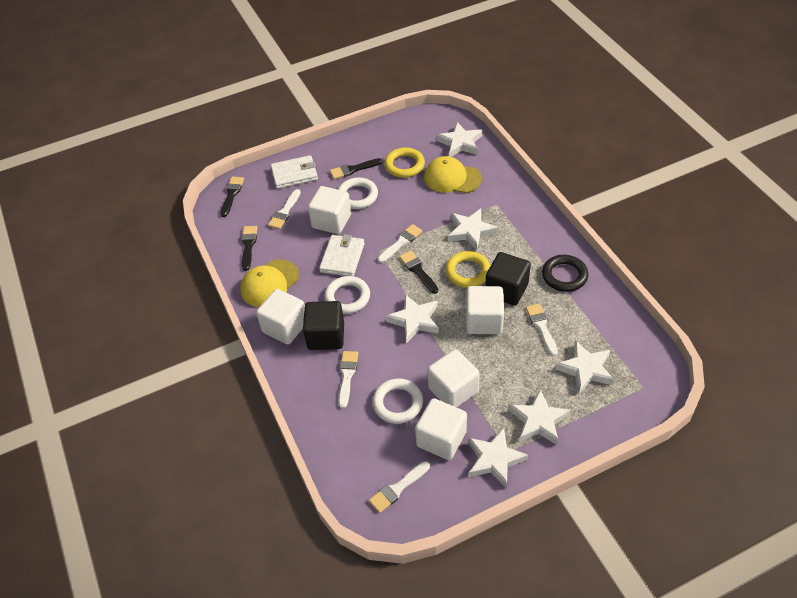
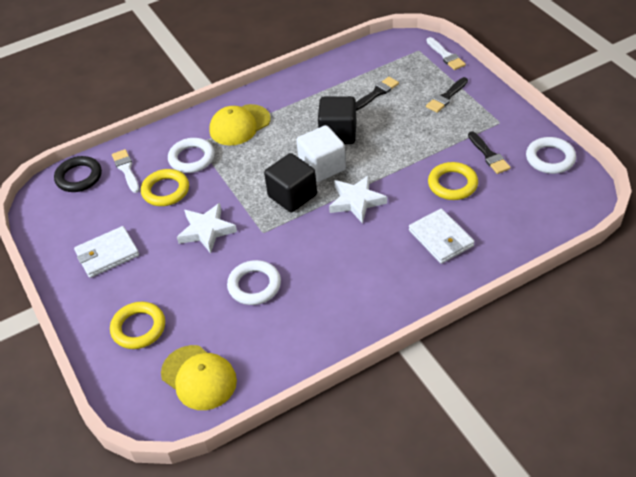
black brush: 4 -> 3
white brush: 5 -> 2
white cube: 5 -> 1
white star: 6 -> 2
yellow ring: 2 -> 3

